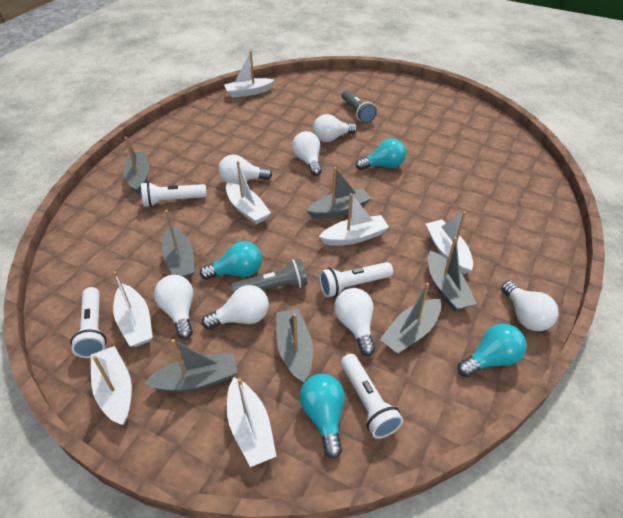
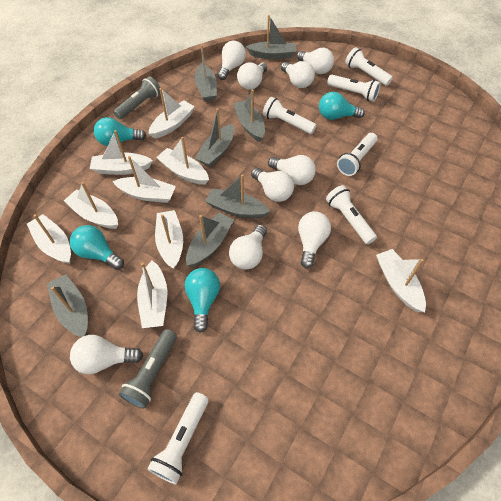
white boat: 7 -> 9
white flashlight: 4 -> 6
white light bulb: 7 -> 9

